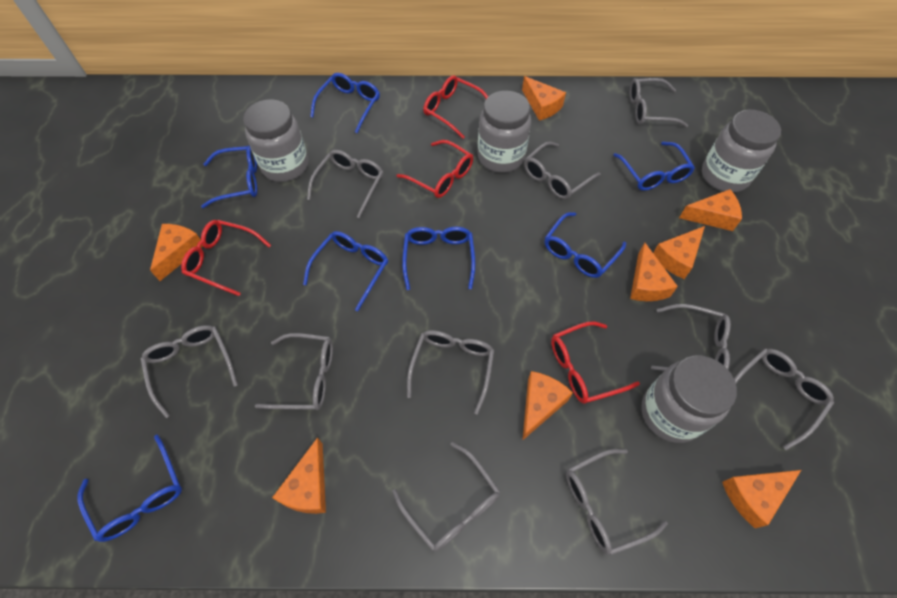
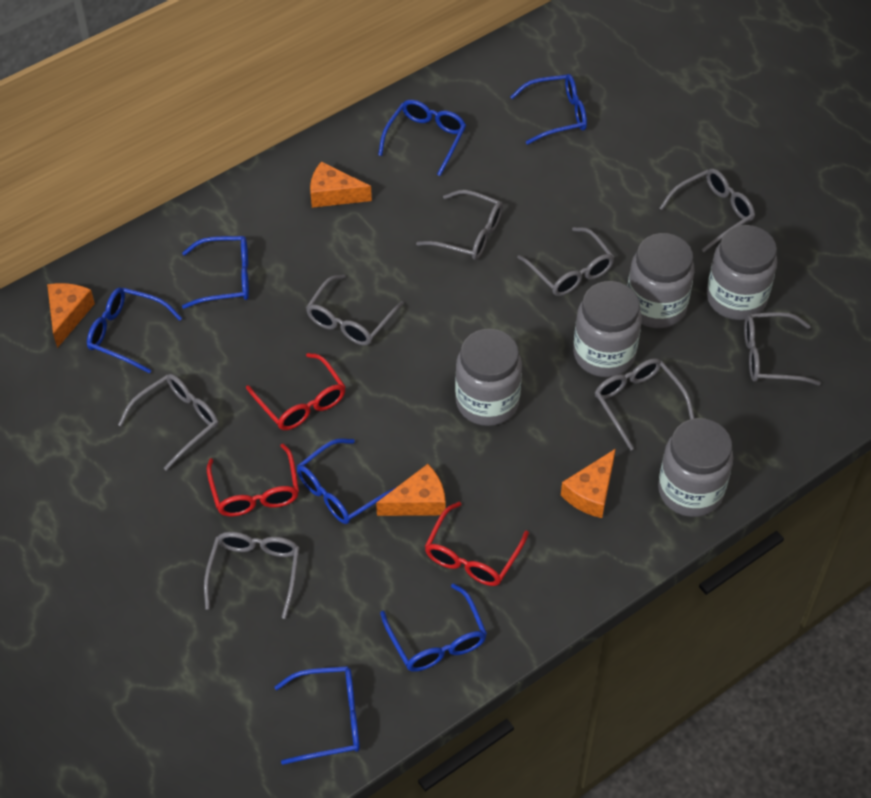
grey glasses: 10 -> 8
grey jar: 4 -> 5
orange cheese: 8 -> 4
red glasses: 4 -> 3

